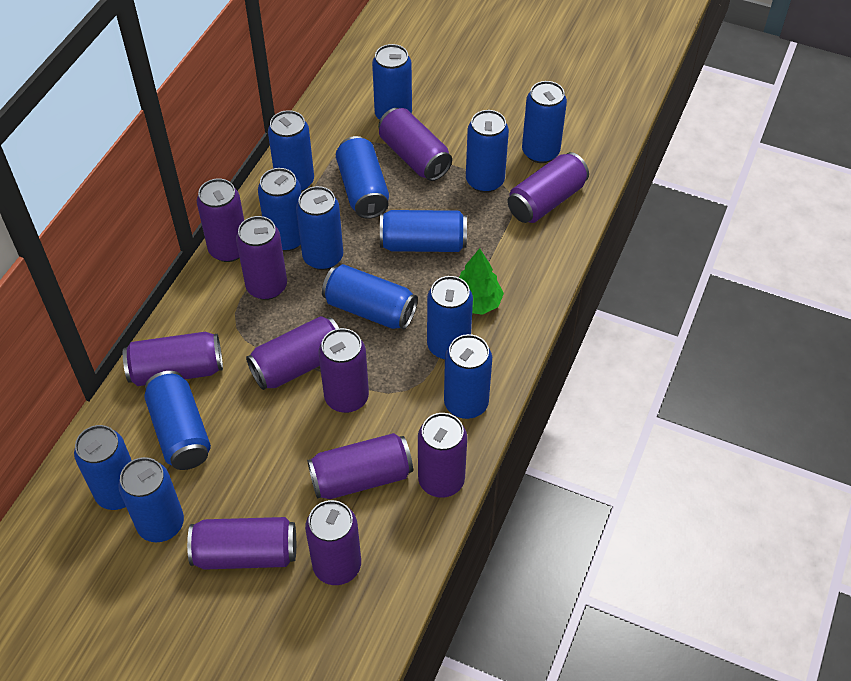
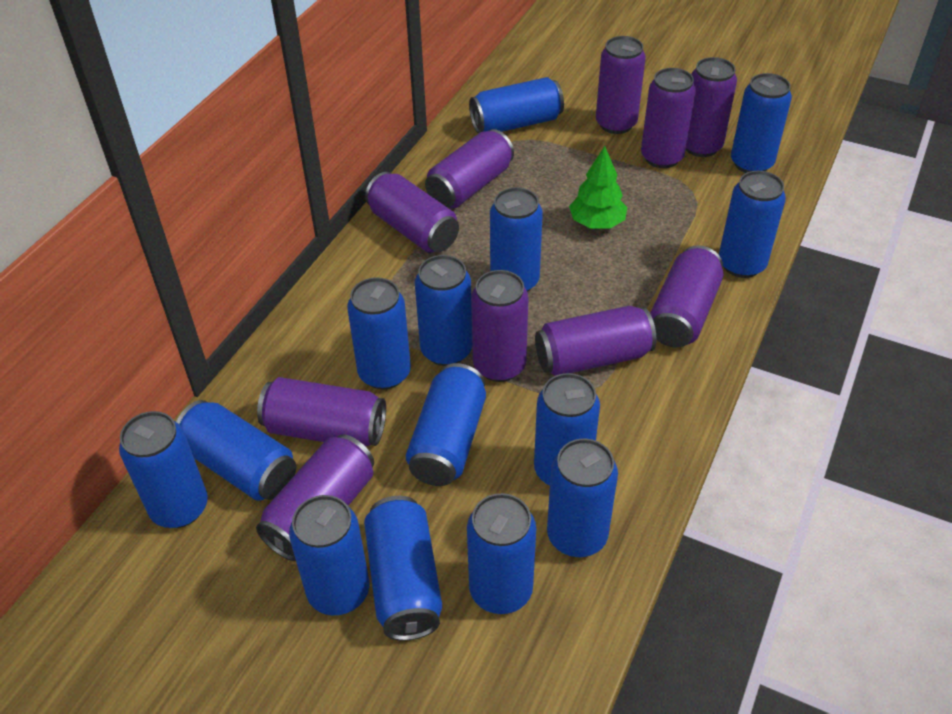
purple can: 11 -> 10

